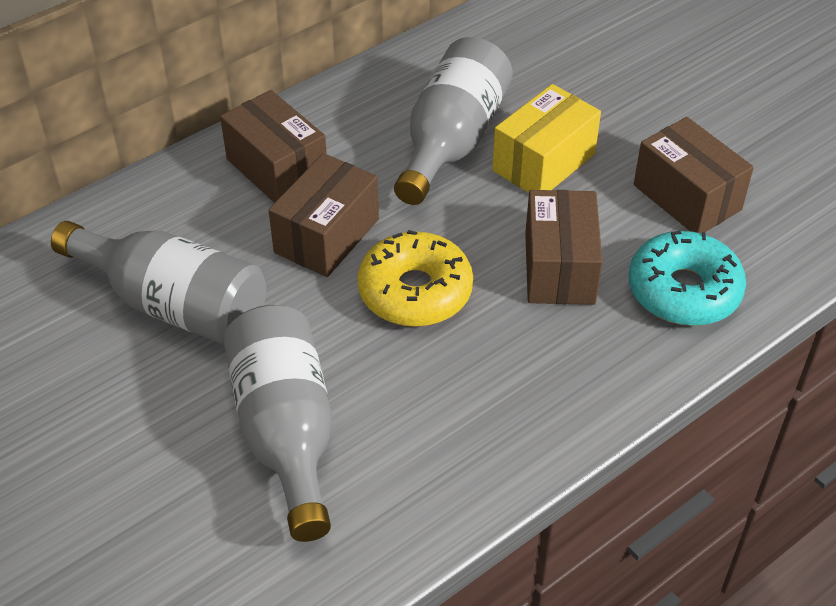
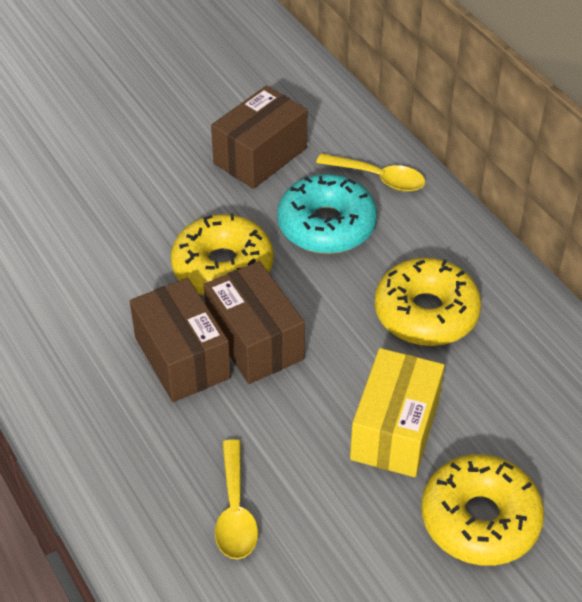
brown box: 4 -> 3
grey bottle: 3 -> 0
yellow donut: 1 -> 3
yellow spoon: 0 -> 2

